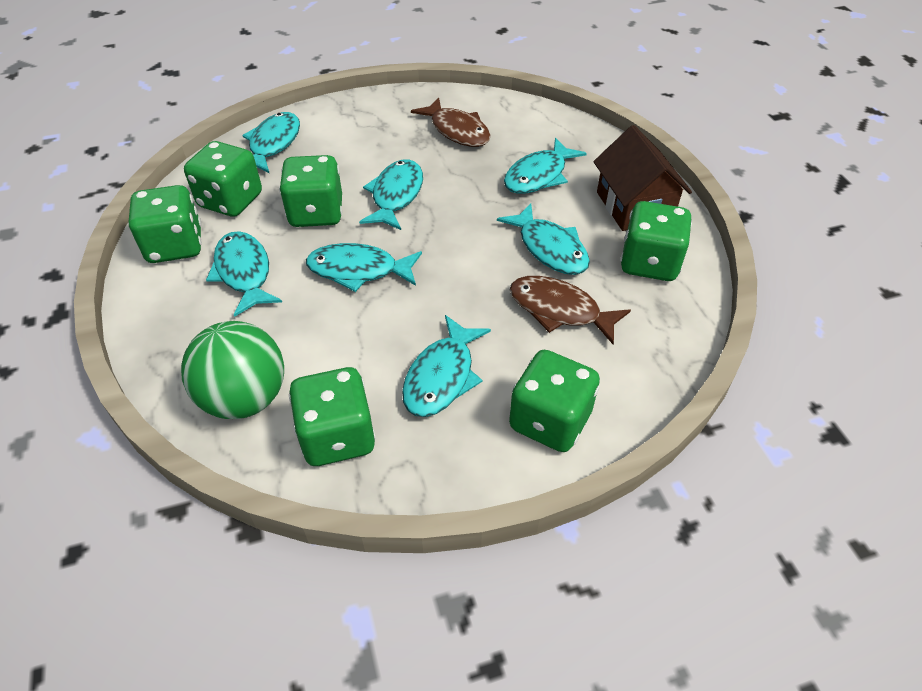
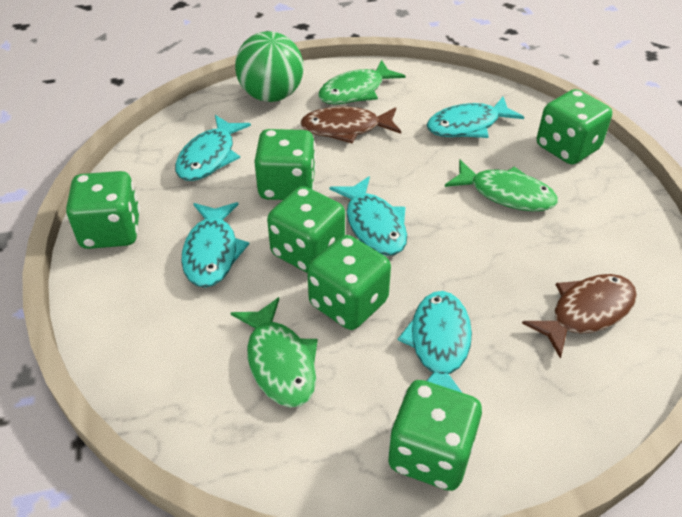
brown house: 1 -> 0
green fish: 0 -> 3
turquoise fish: 7 -> 5

